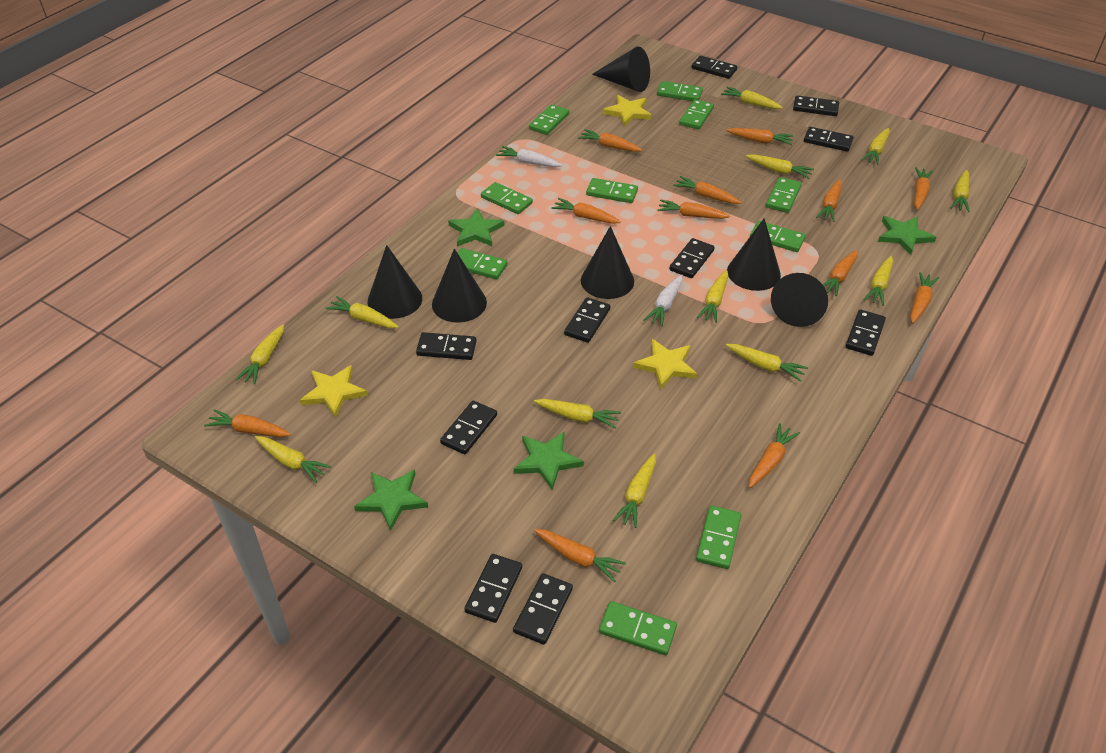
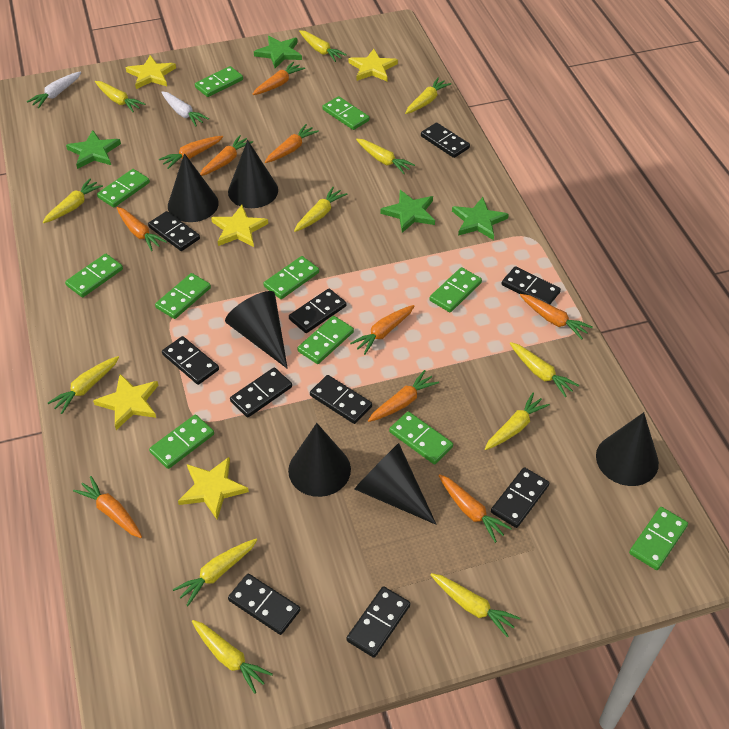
green domino: 10 -> 11
orange carrot: 12 -> 10
yellow star: 3 -> 5

